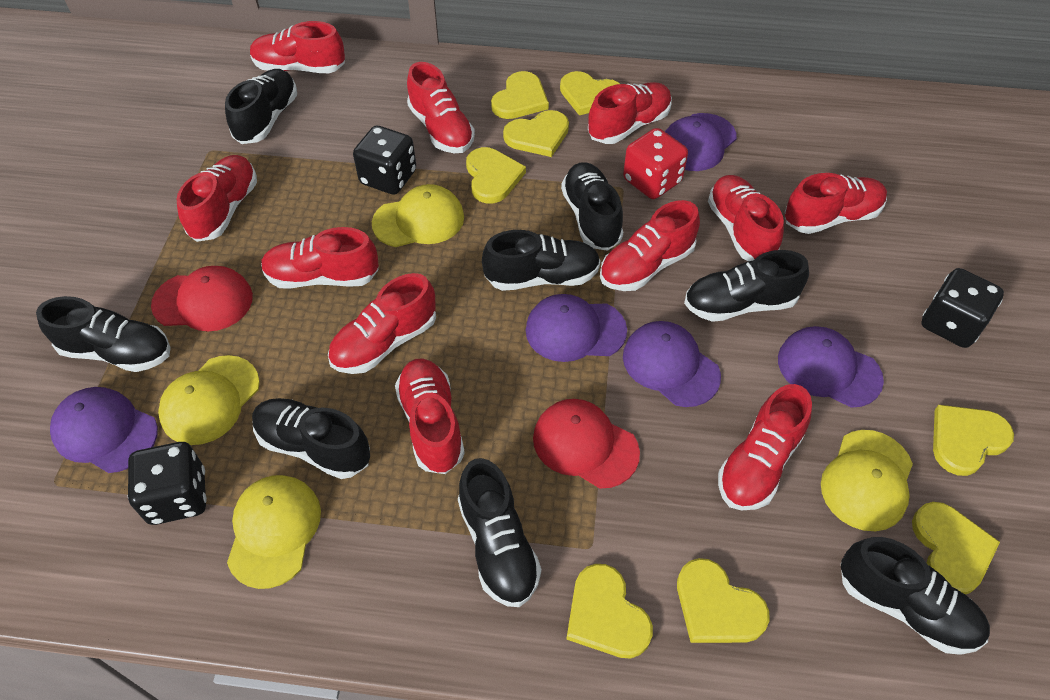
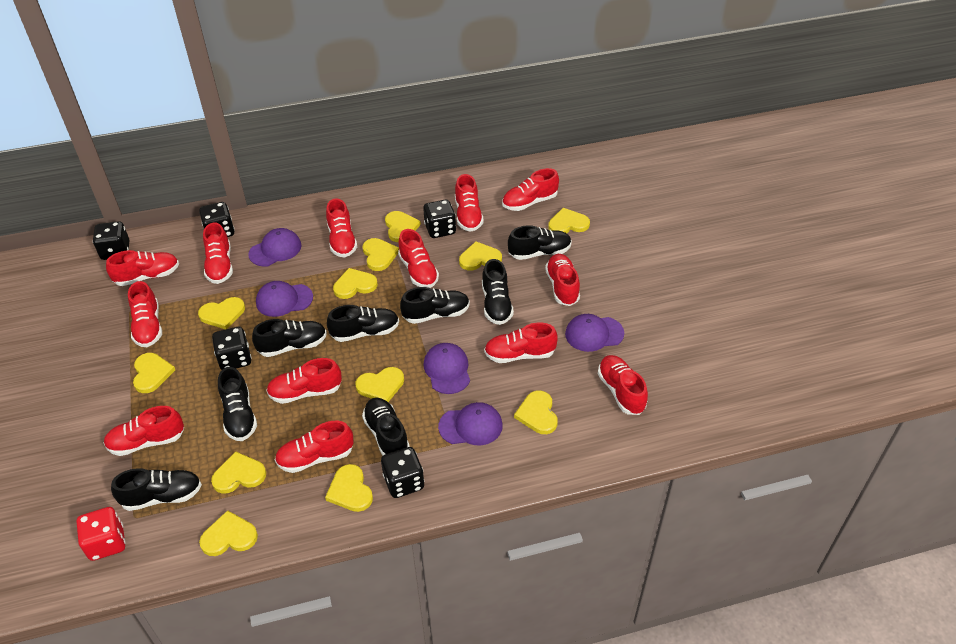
black dice: 3 -> 5
red cap: 2 -> 0
red shoe: 11 -> 13
yellow cap: 4 -> 0
yellow heart: 8 -> 12

